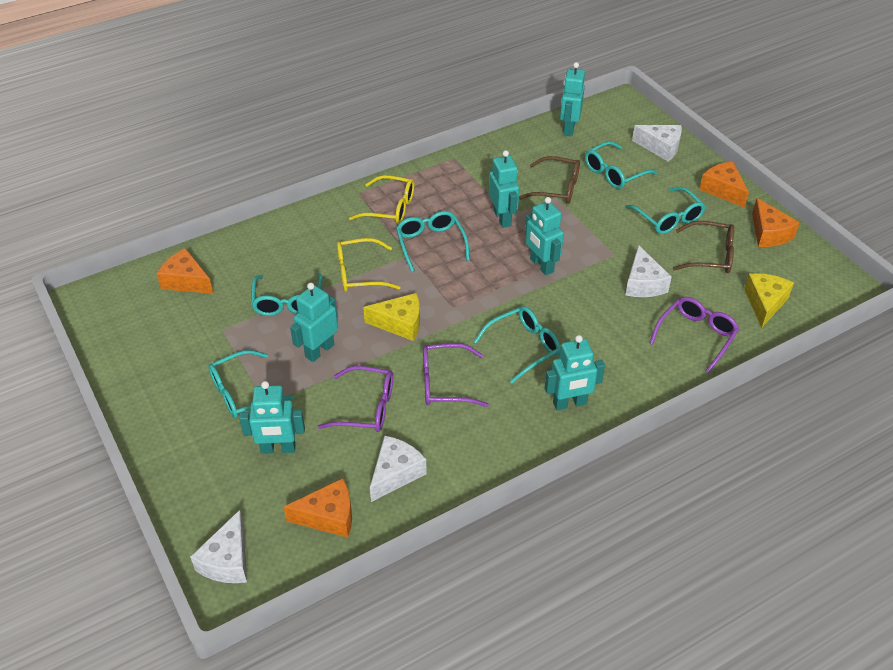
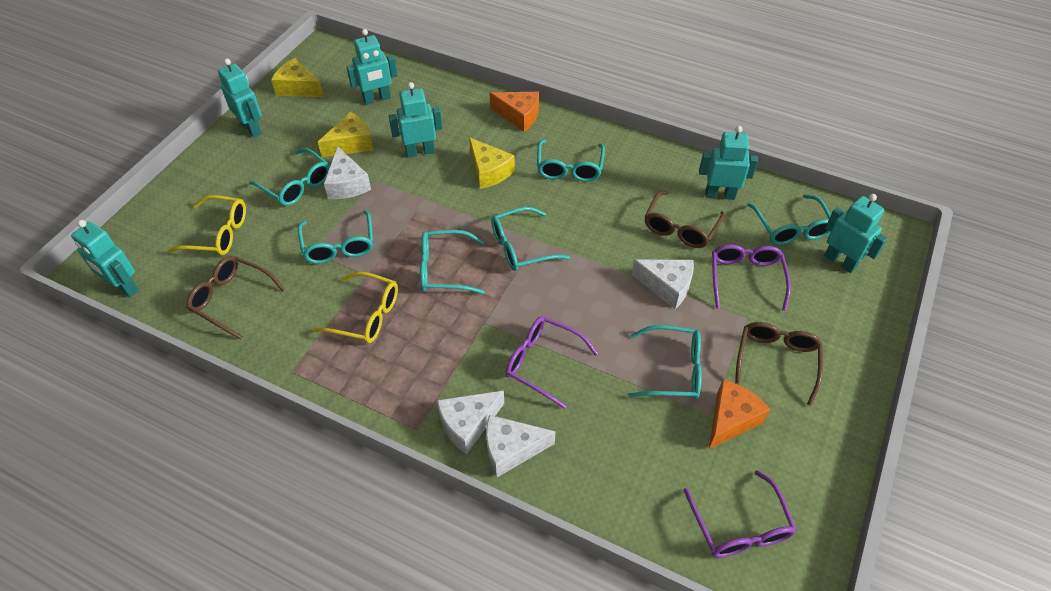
brown glasses: 2 -> 3
orange cheese: 4 -> 2
turquoise glasses: 6 -> 7
yellow cheese: 2 -> 3

